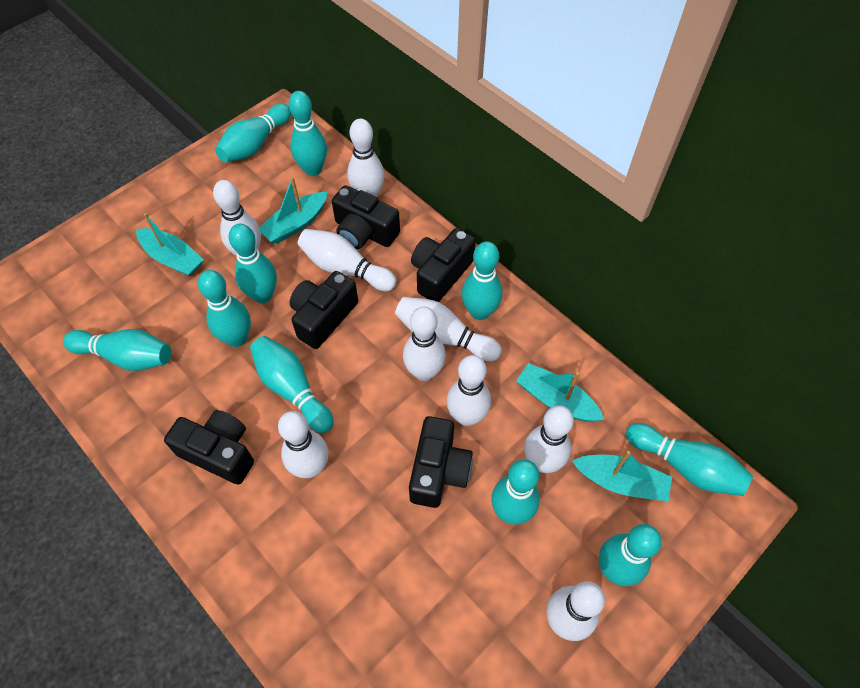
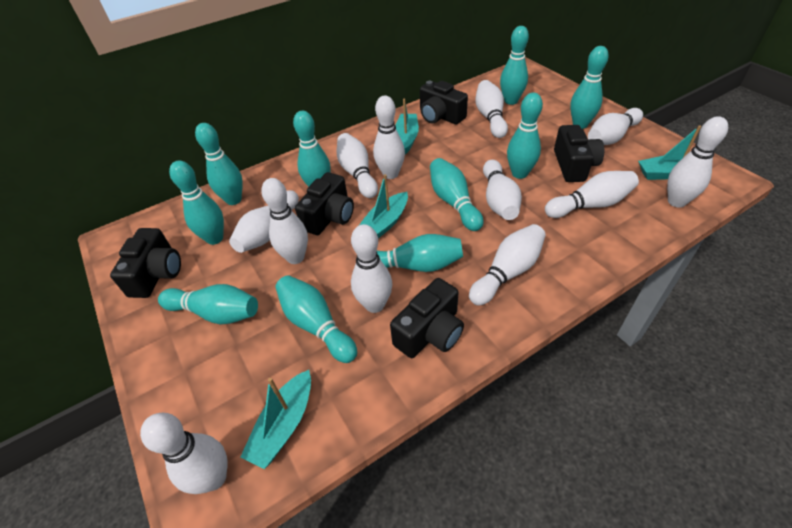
white bowling pin: 9 -> 12

